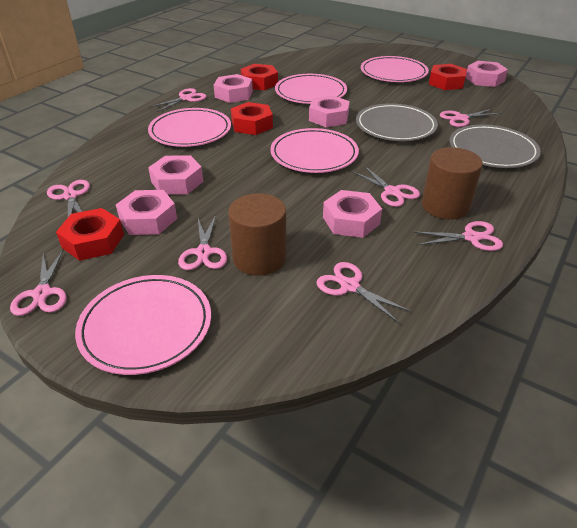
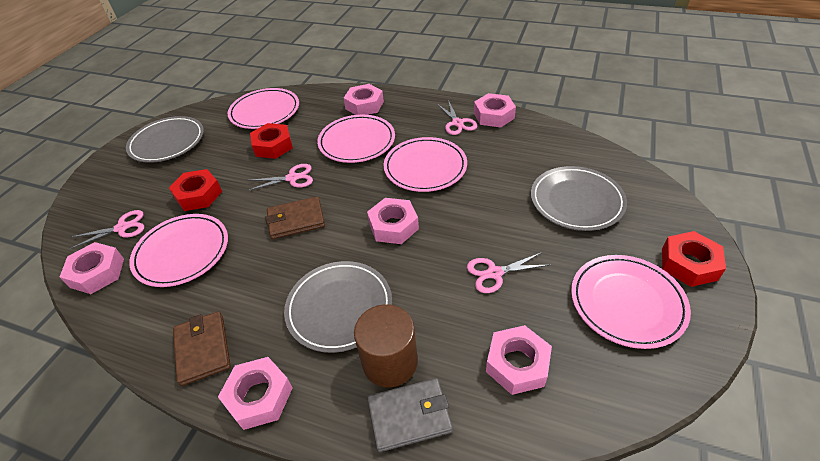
brown cylinder: 2 -> 1
brown wallet: 0 -> 2
grey plate: 2 -> 3
grey wallet: 0 -> 1
pink scissors: 8 -> 4
red nut: 4 -> 3

